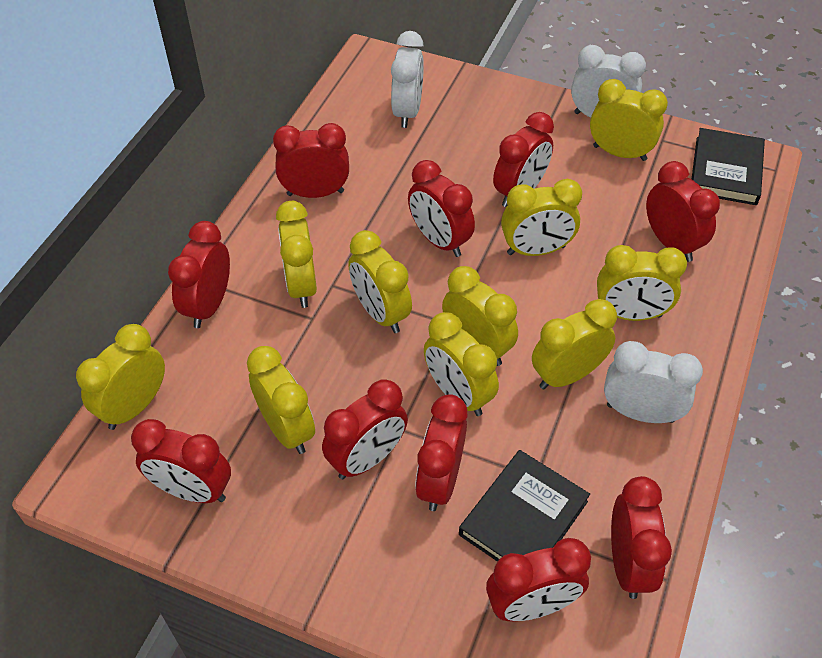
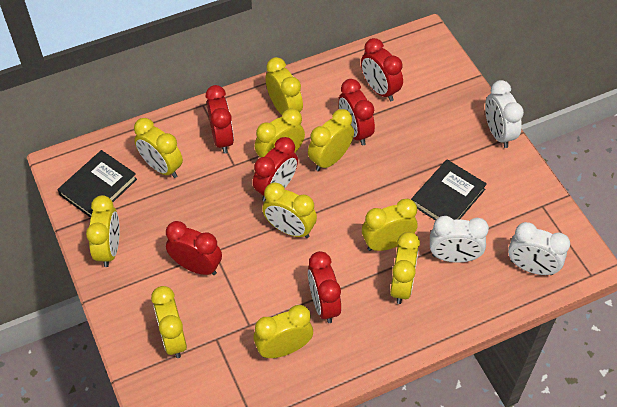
red clock: 10 -> 6

